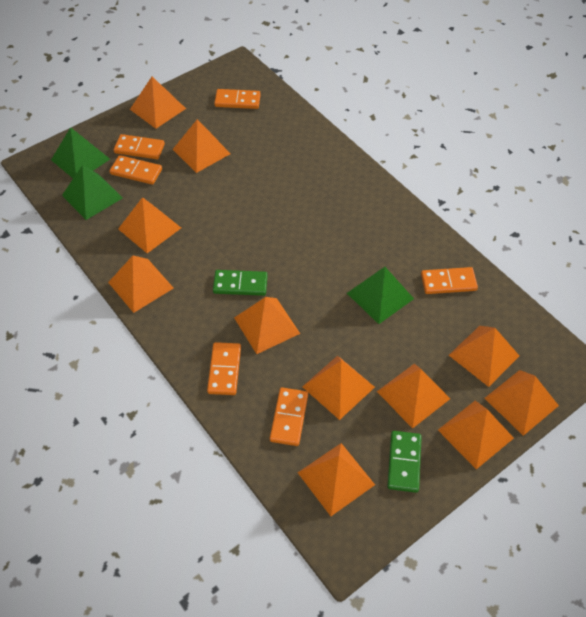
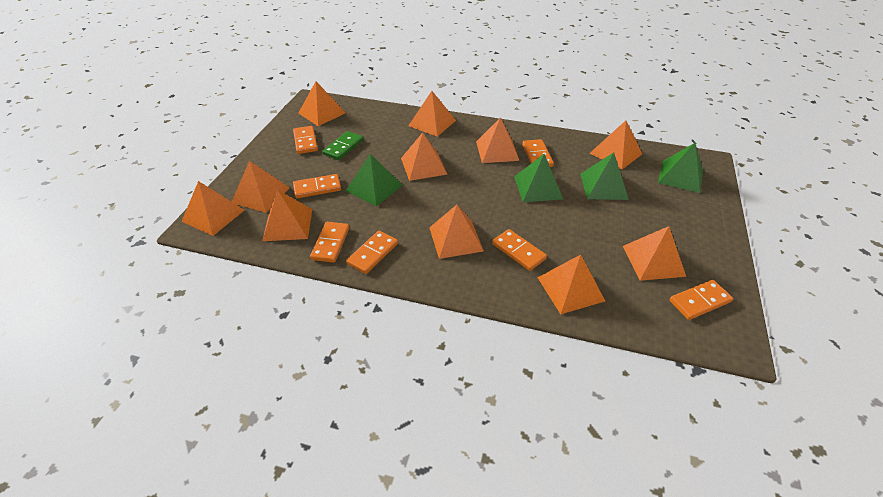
green domino: 2 -> 1
green pyramid: 3 -> 4
orange domino: 6 -> 7

